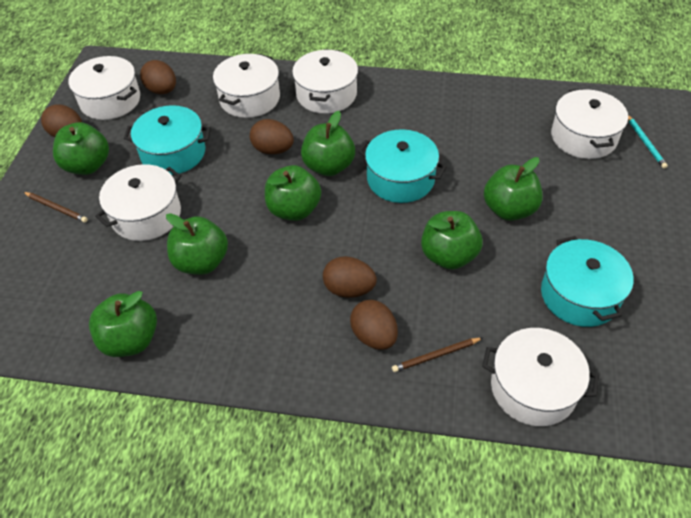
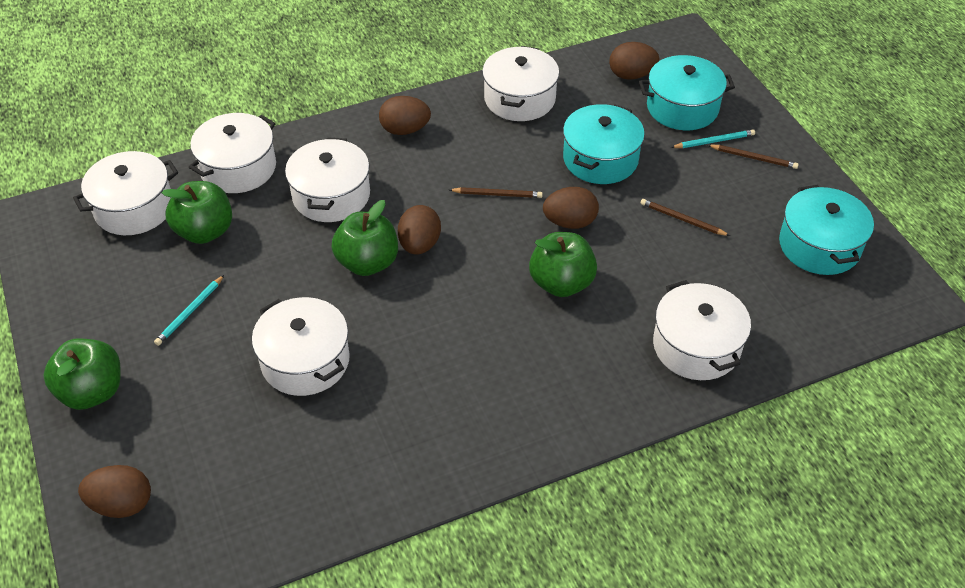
brown pencil: 2 -> 3
green apple: 7 -> 4
turquoise pencil: 1 -> 2

